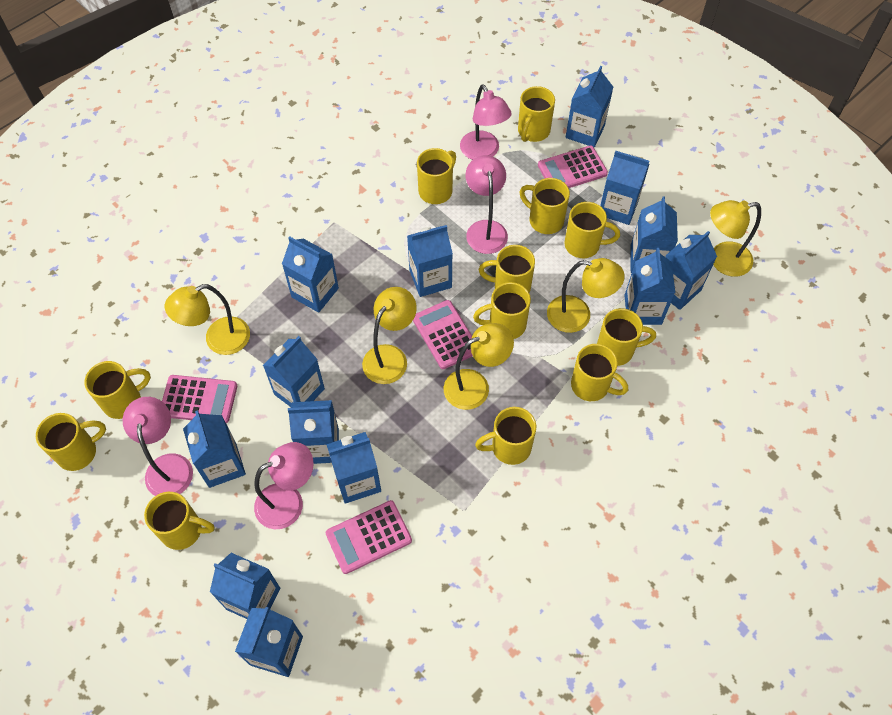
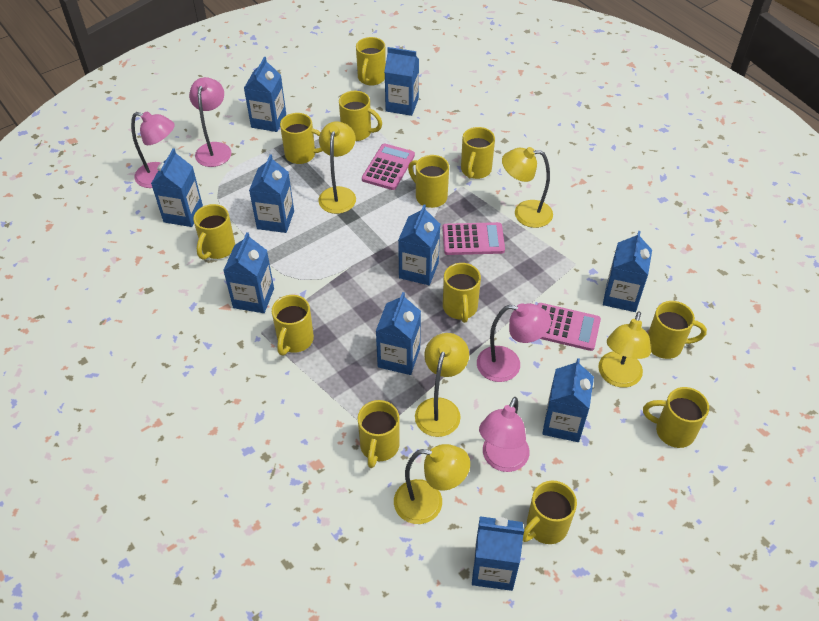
blue carton: 13 -> 10
pink calculator: 4 -> 3

